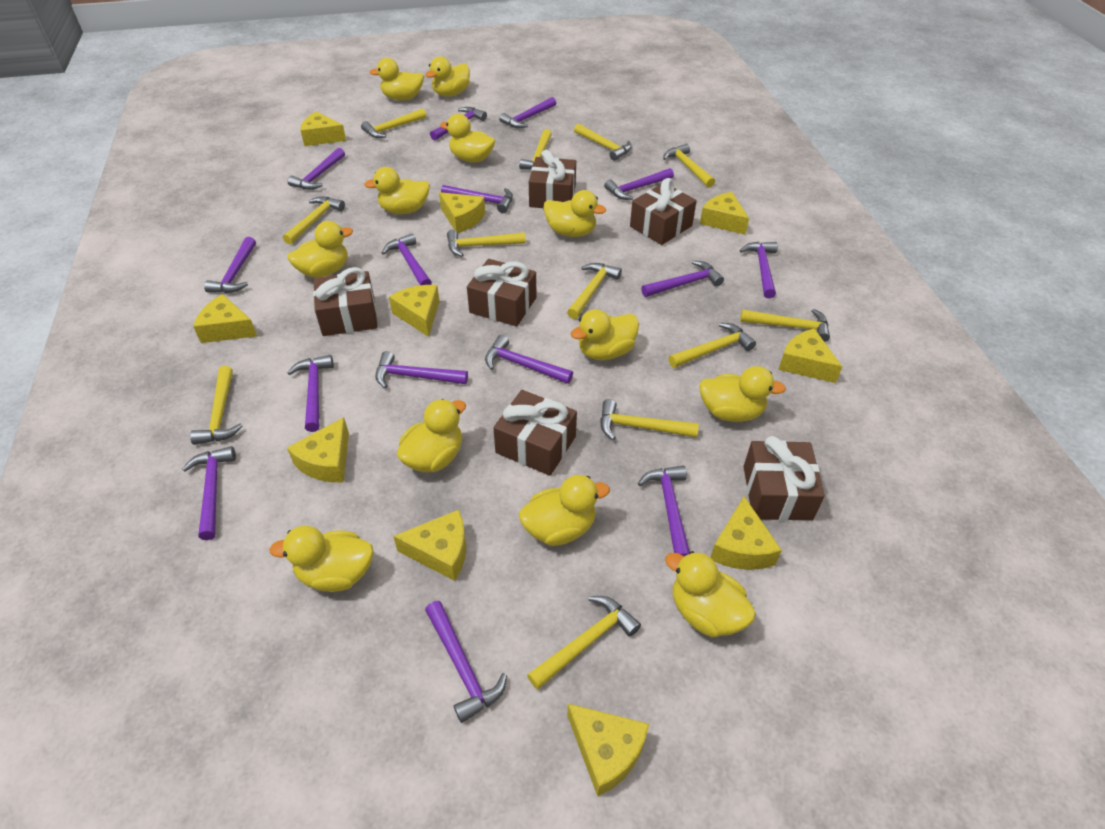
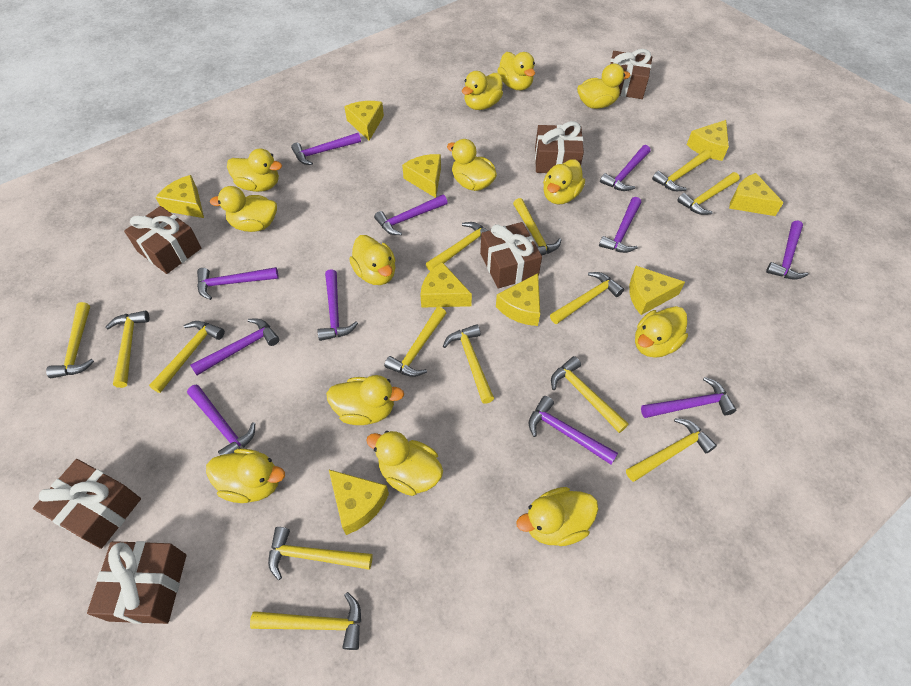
purple hammer: 15 -> 11
yellow cheese: 10 -> 9
yellow duck: 12 -> 13
yellow hammer: 12 -> 14

